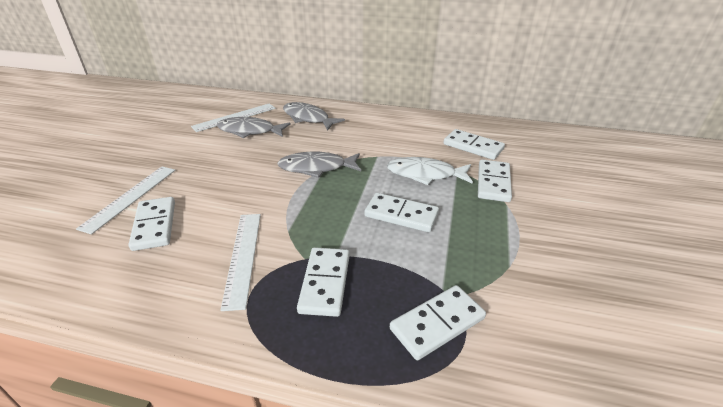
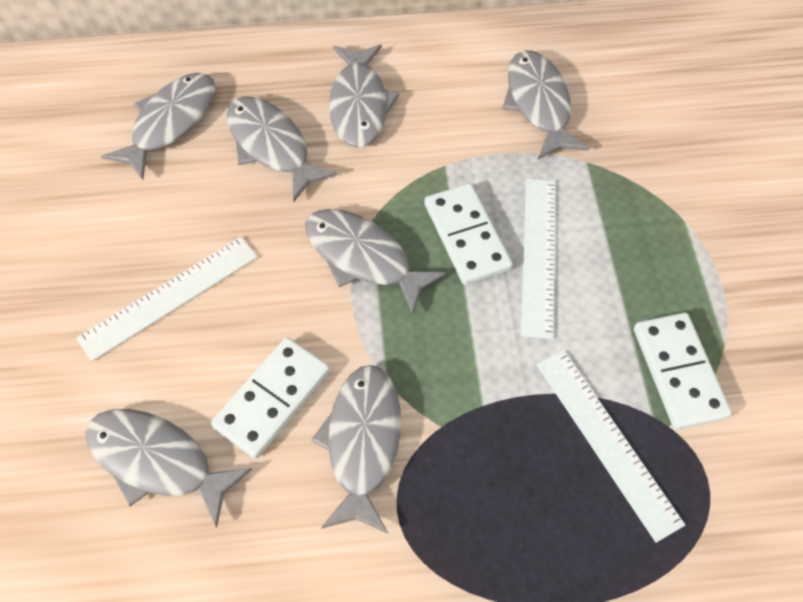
grey fish: 3 -> 7
white domino: 6 -> 3
white fish: 1 -> 0

